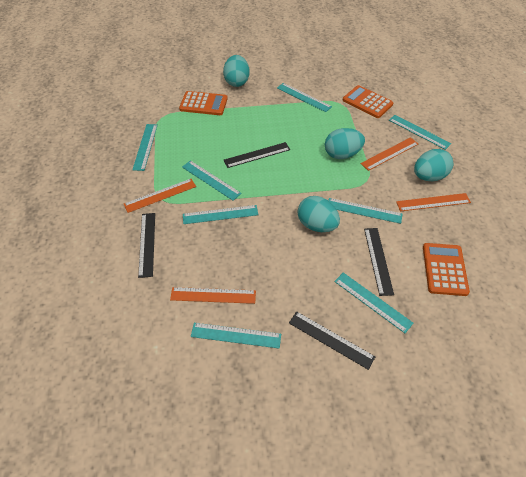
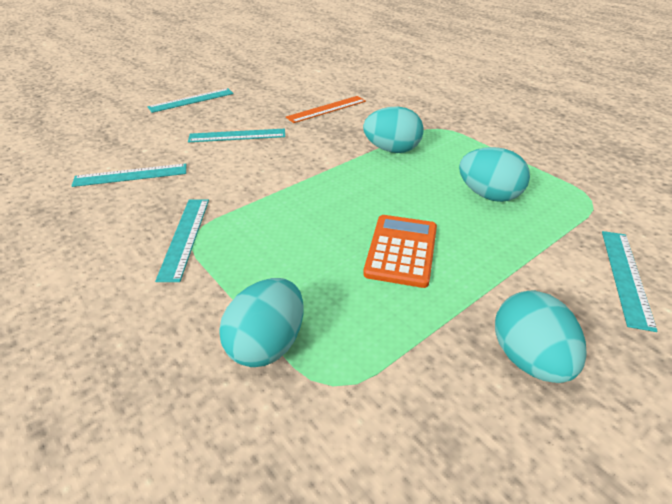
black ruler: 4 -> 0
orange calculator: 3 -> 1
orange ruler: 4 -> 1
turquoise ruler: 8 -> 5

